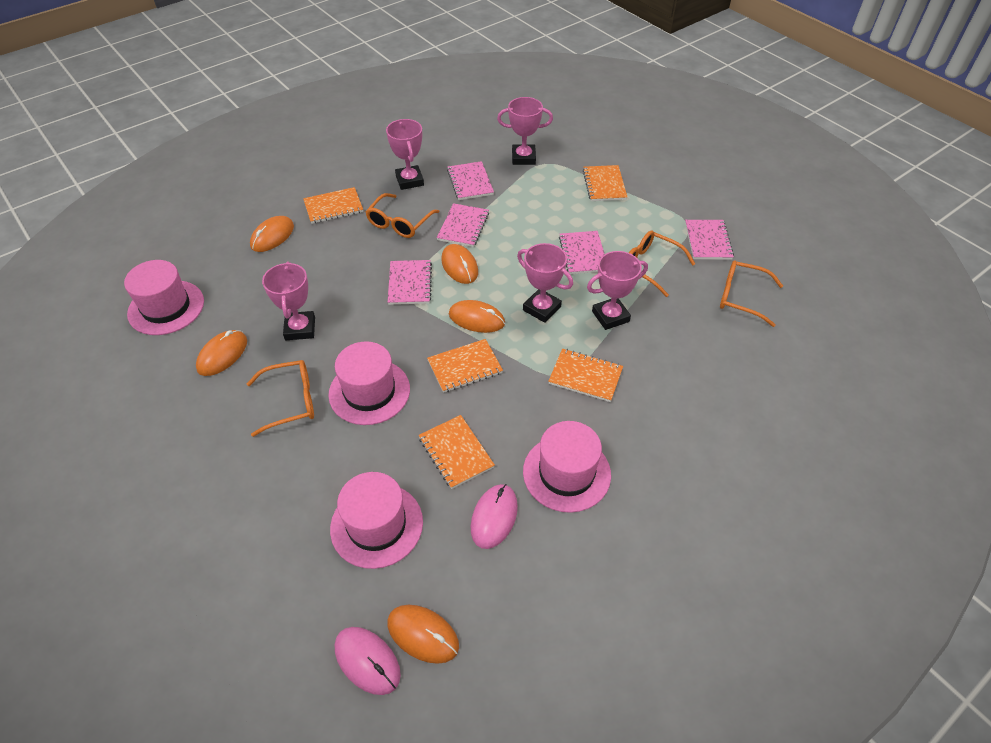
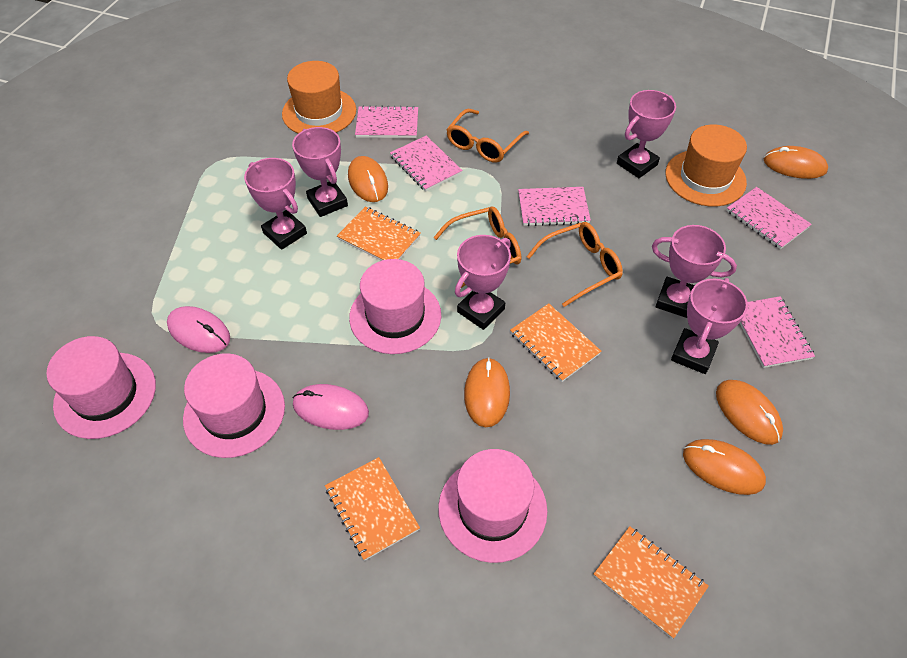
orange glasses: 4 -> 3
orange hat: 0 -> 2
orange notebook: 5 -> 4
pink trophy: 5 -> 6

